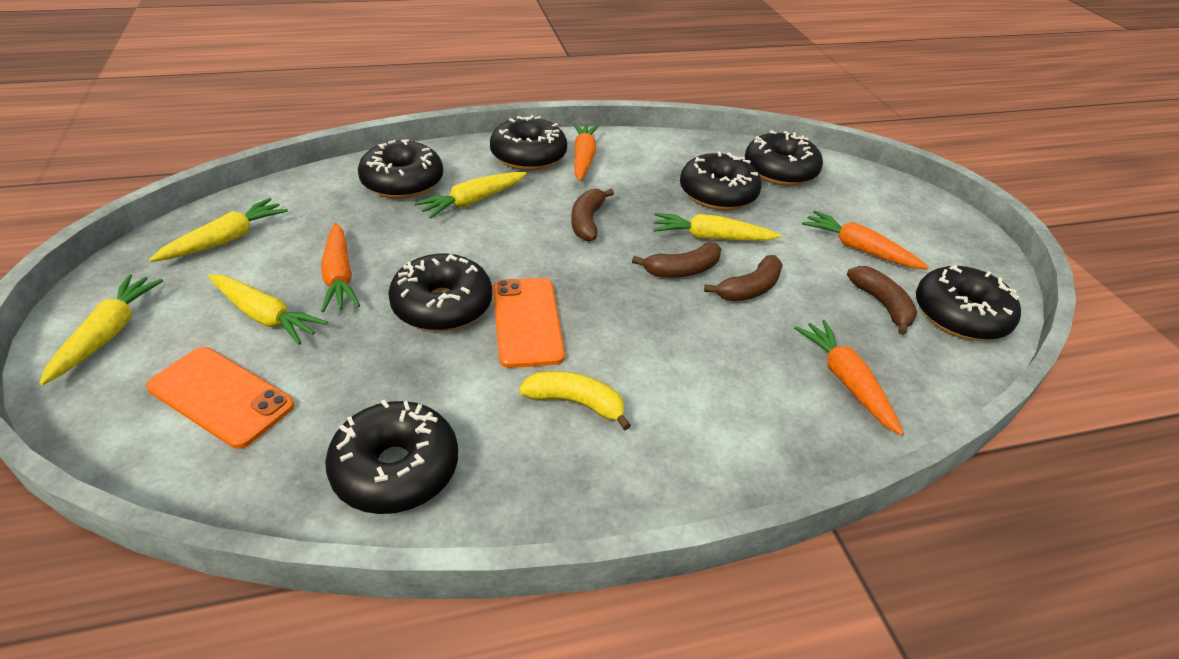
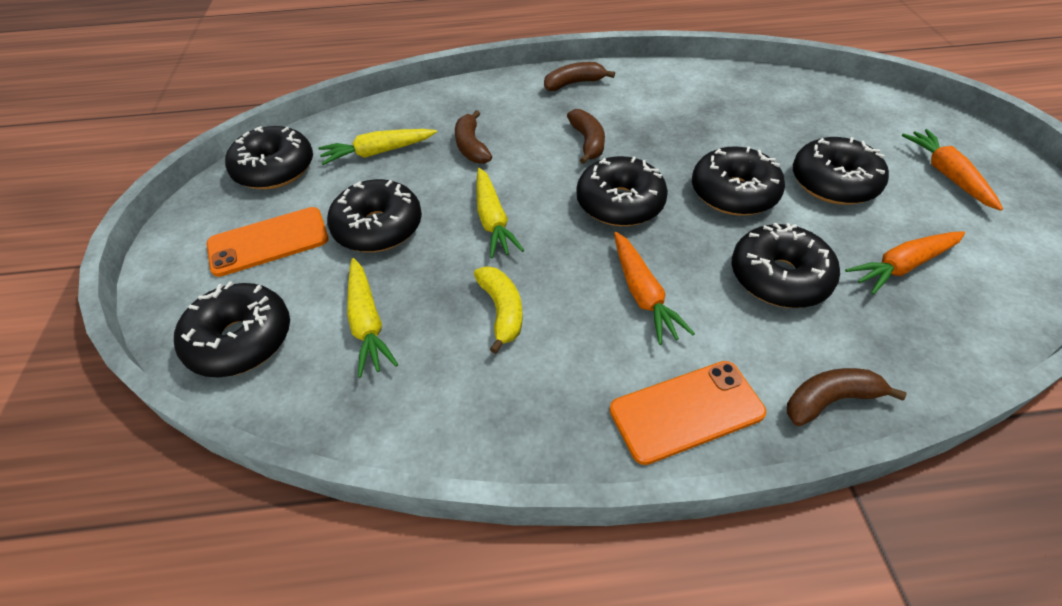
orange carrot: 4 -> 3
yellow carrot: 5 -> 3

